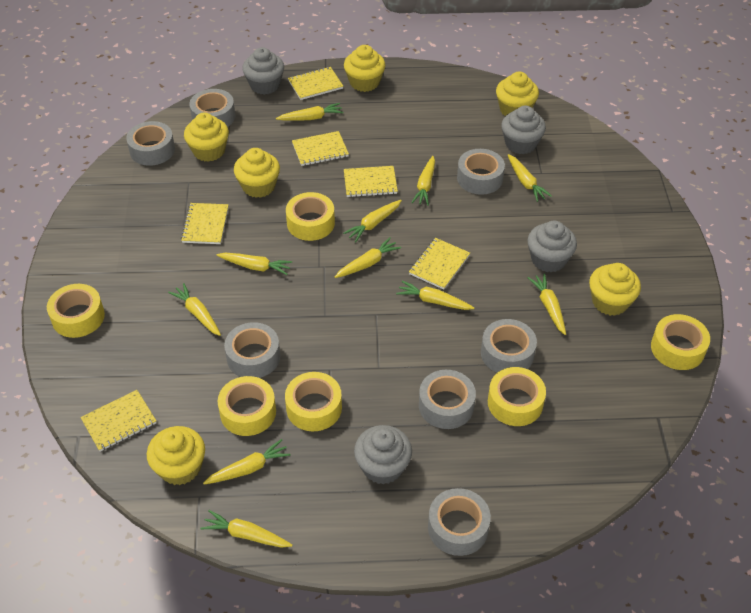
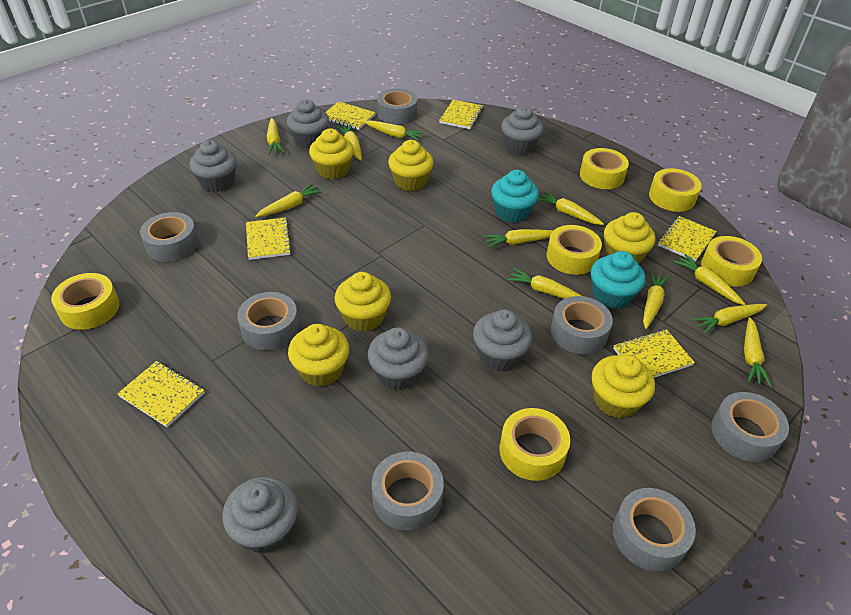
grey cupcake: 4 -> 6
turquoise cupcake: 0 -> 2

